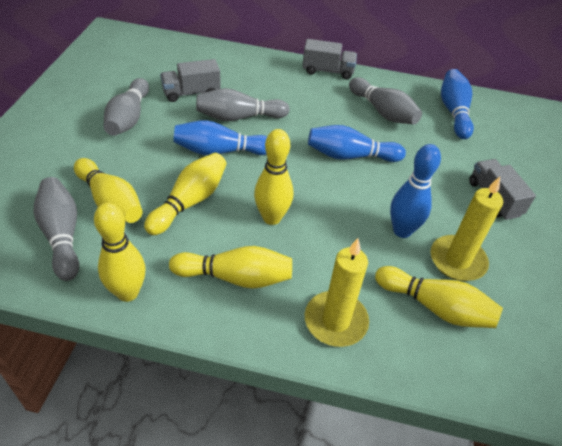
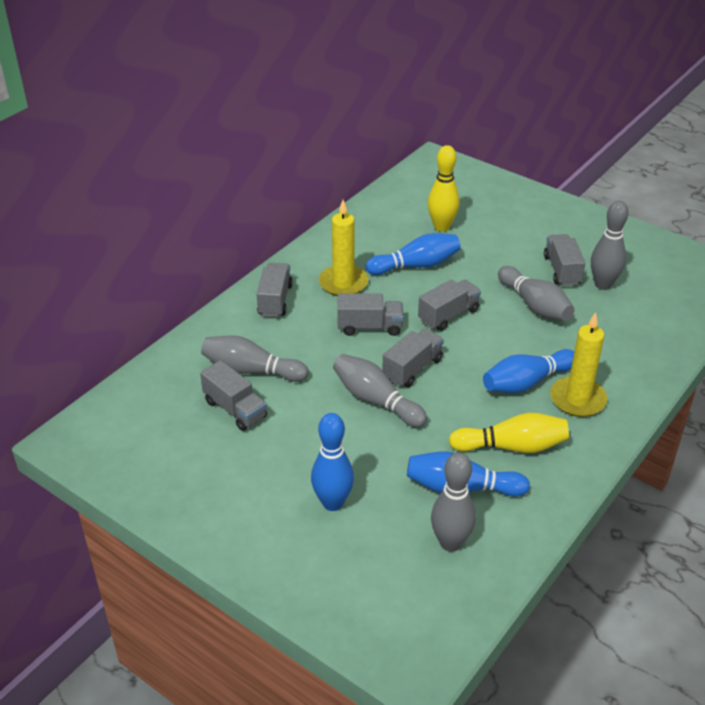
grey bowling pin: 4 -> 5
grey truck: 3 -> 6
yellow bowling pin: 6 -> 2

